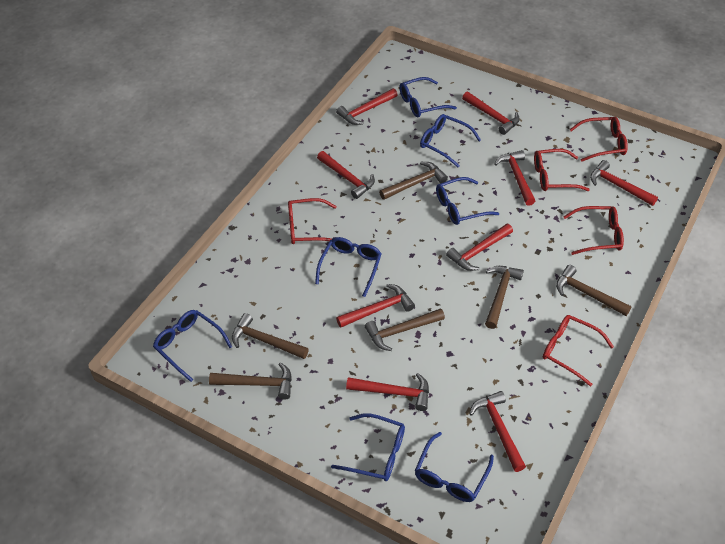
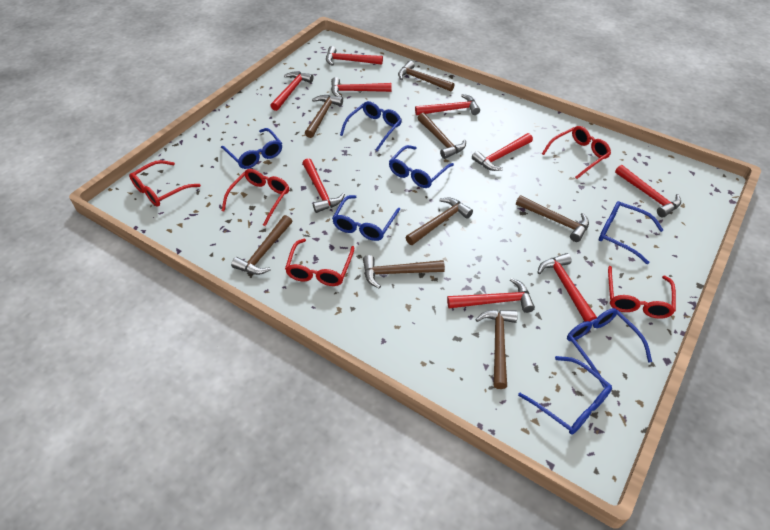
brown hammer: 6 -> 8

